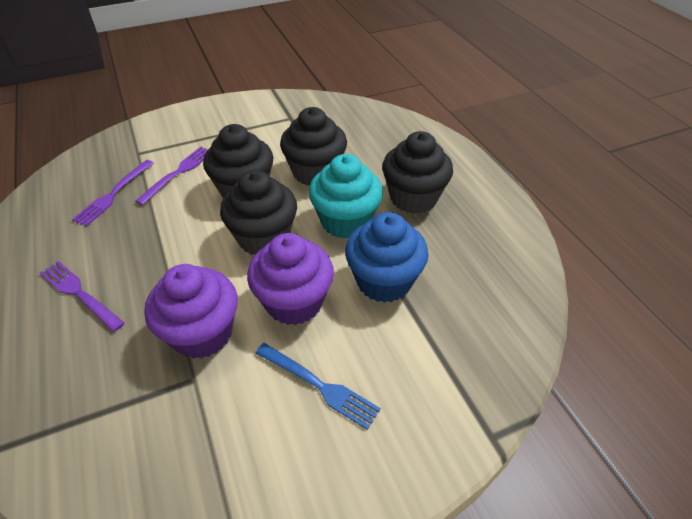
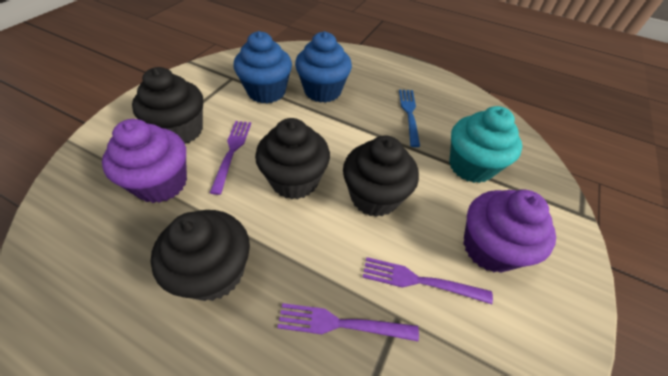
blue cupcake: 1 -> 2

